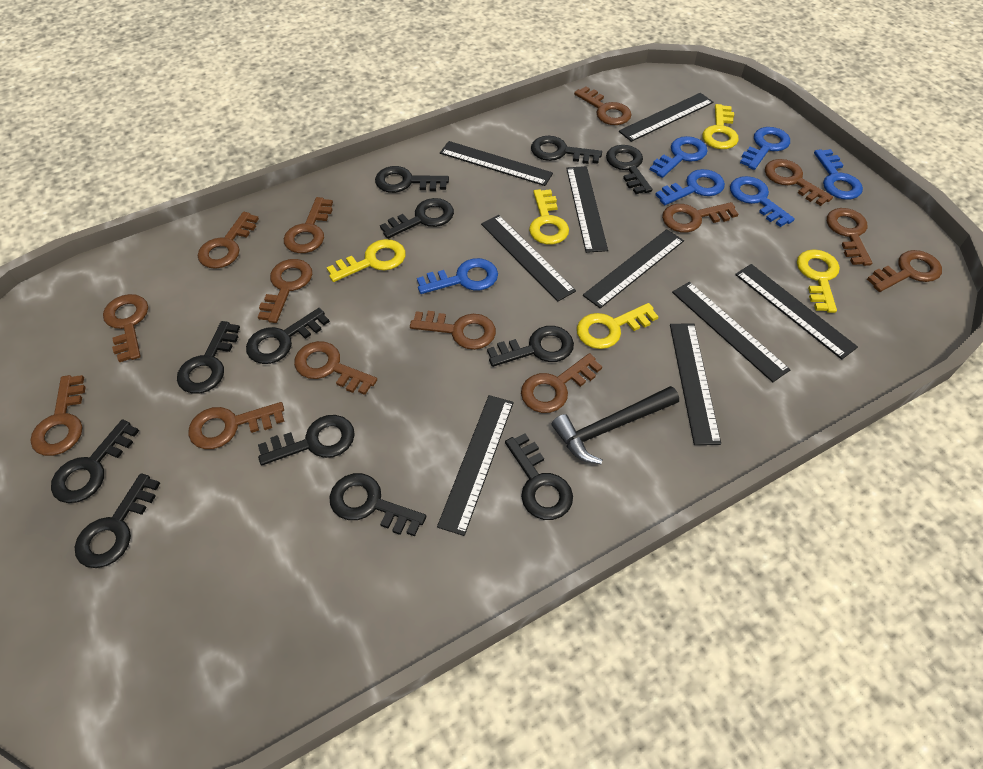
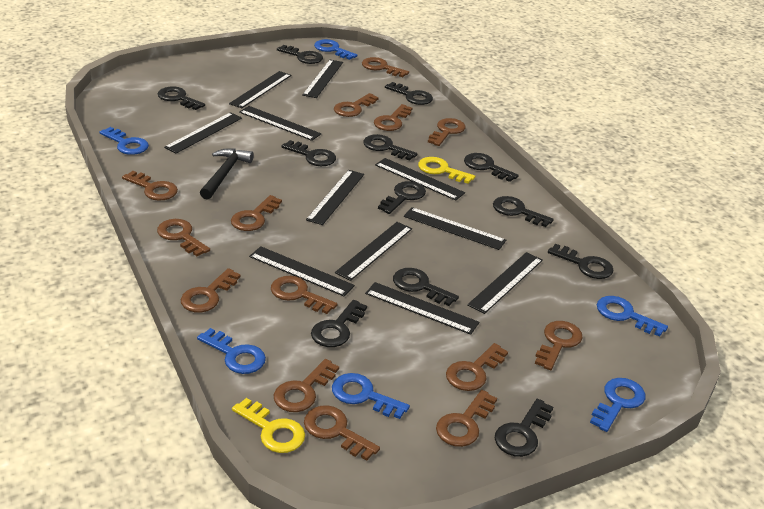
black ruler: 9 -> 11
yellow key: 5 -> 2

